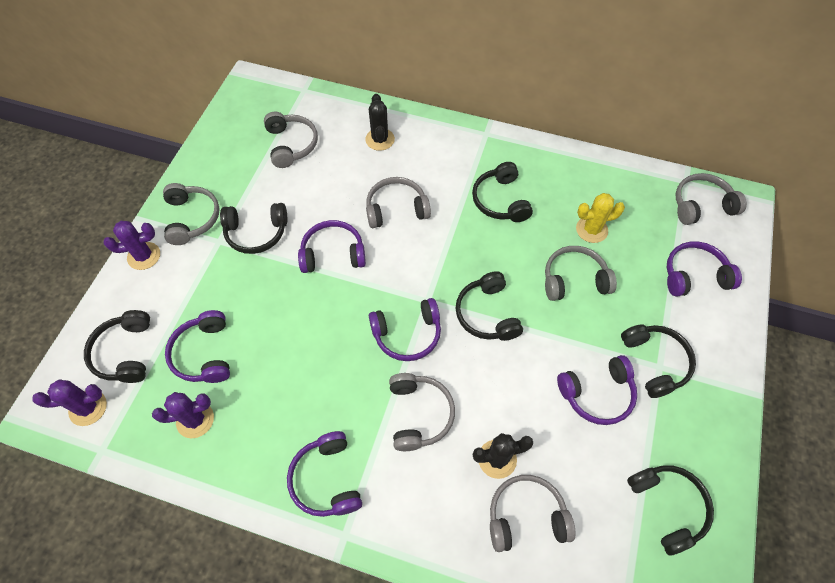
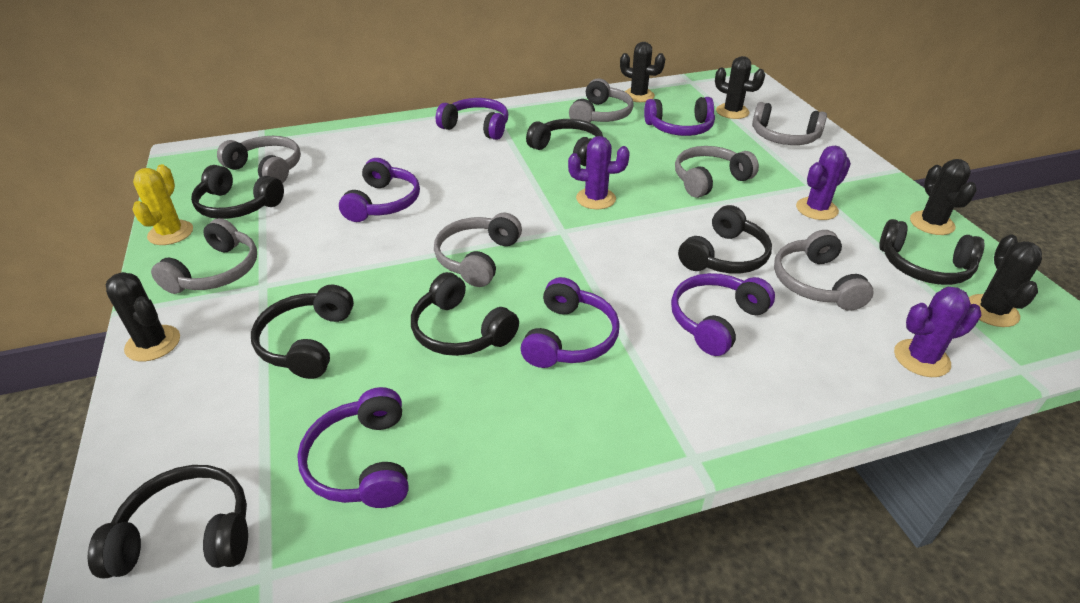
black cactus: 2 -> 5
black headphones: 6 -> 7

